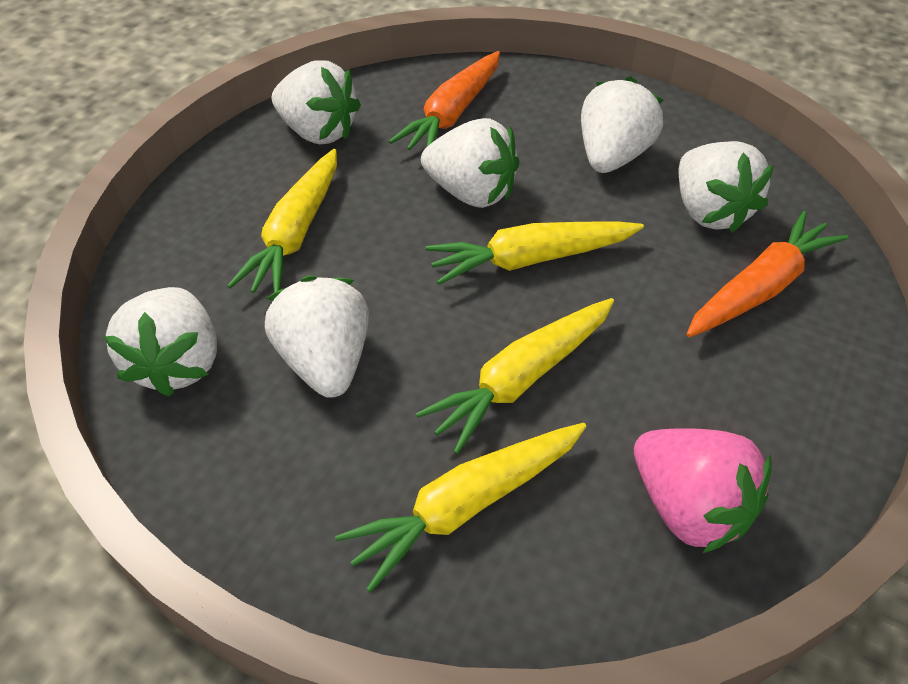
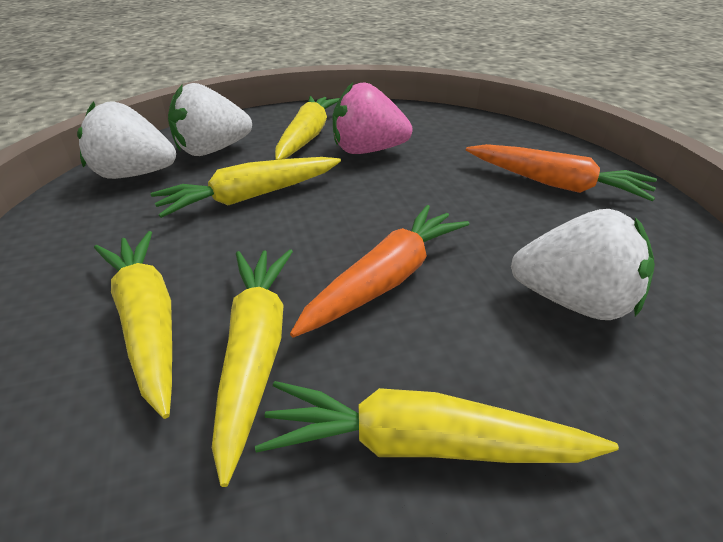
white strawberry: 6 -> 3
yellow carrot: 4 -> 5

